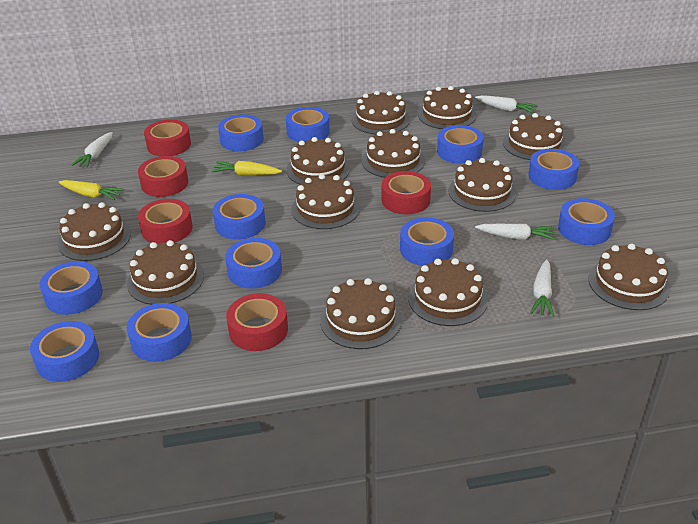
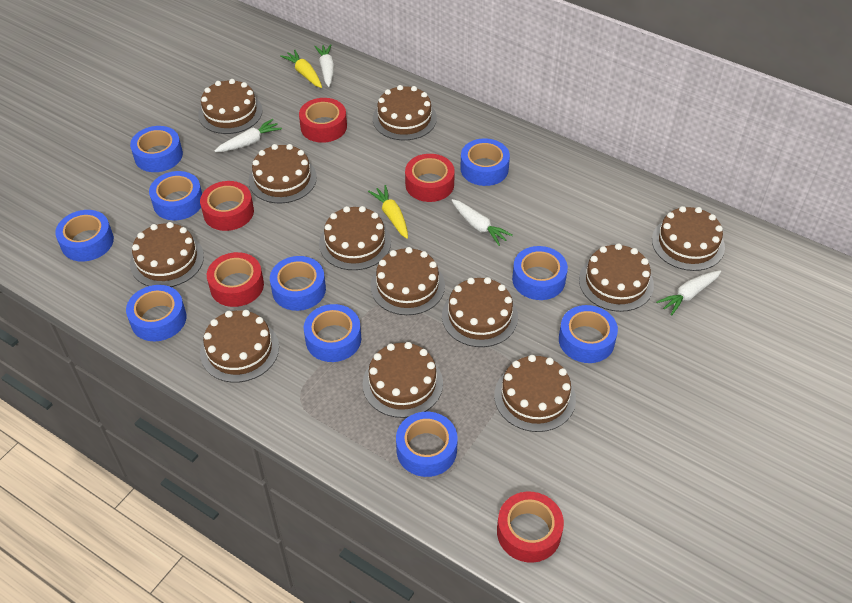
blue tape: 11 -> 10

